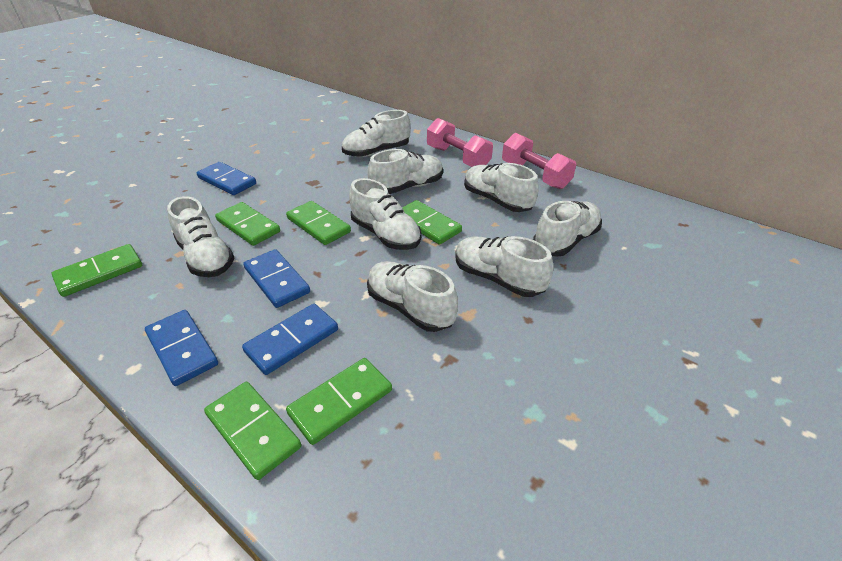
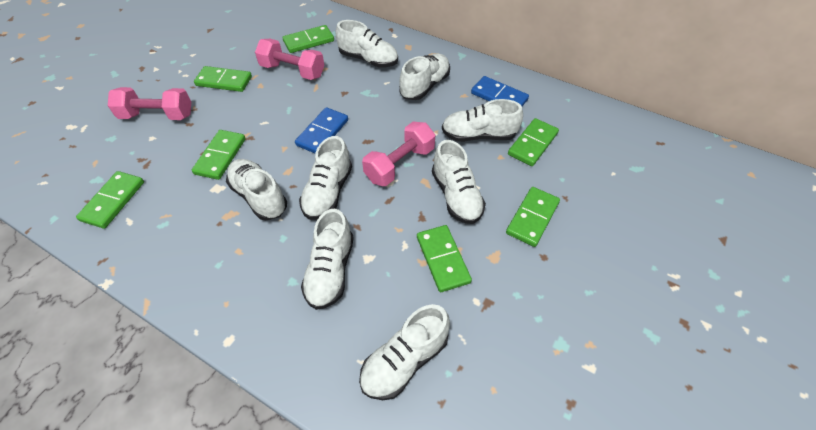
blue domino: 4 -> 2
green domino: 6 -> 7
pink dumbbell: 2 -> 3

